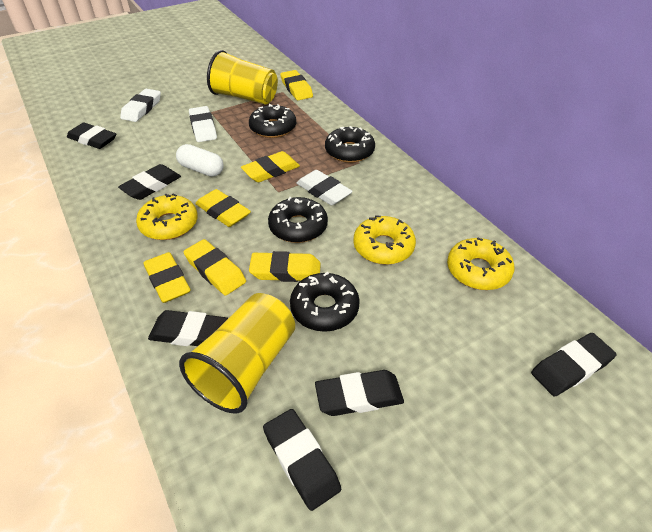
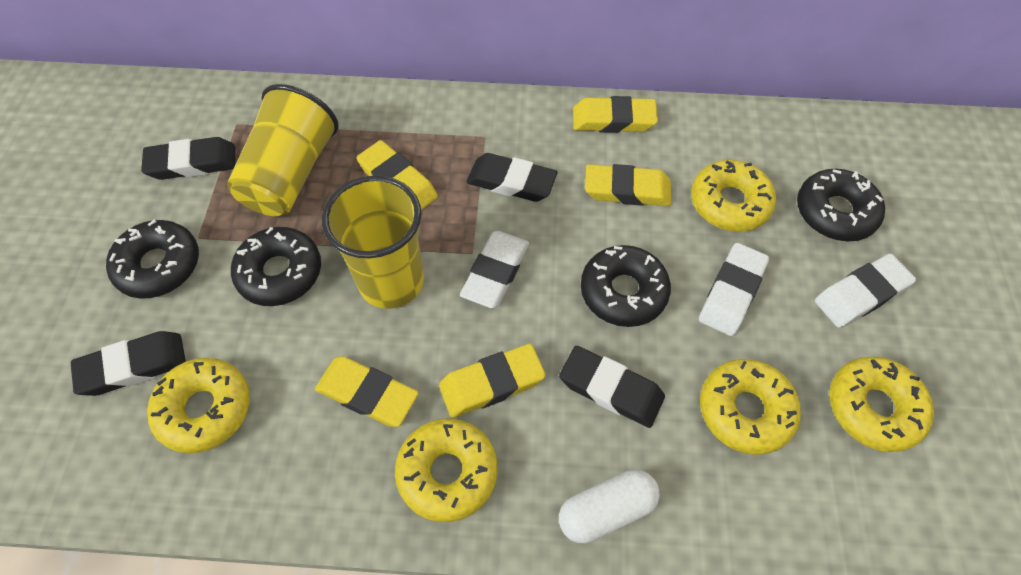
black eraser: 6 -> 4
yellow donut: 3 -> 5
yellow eraser: 6 -> 5

